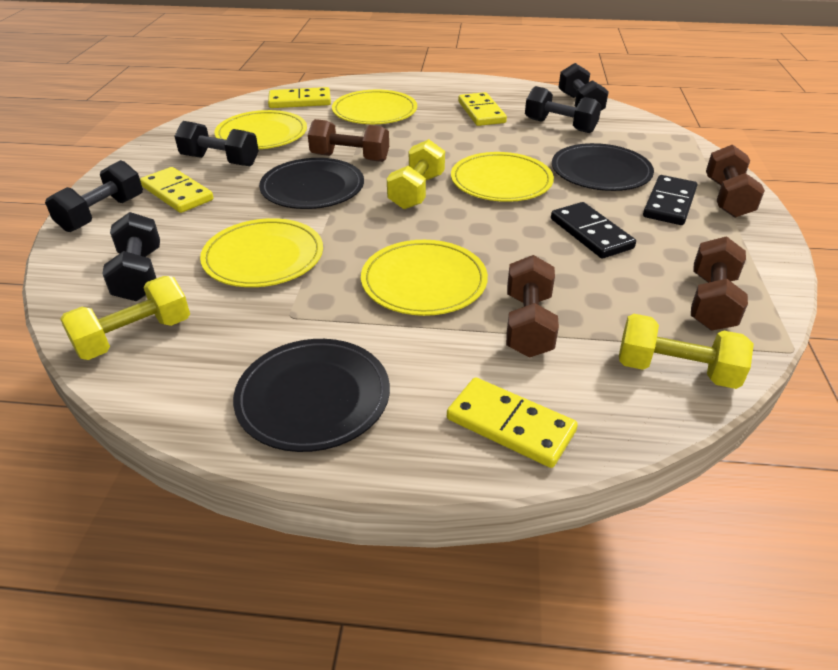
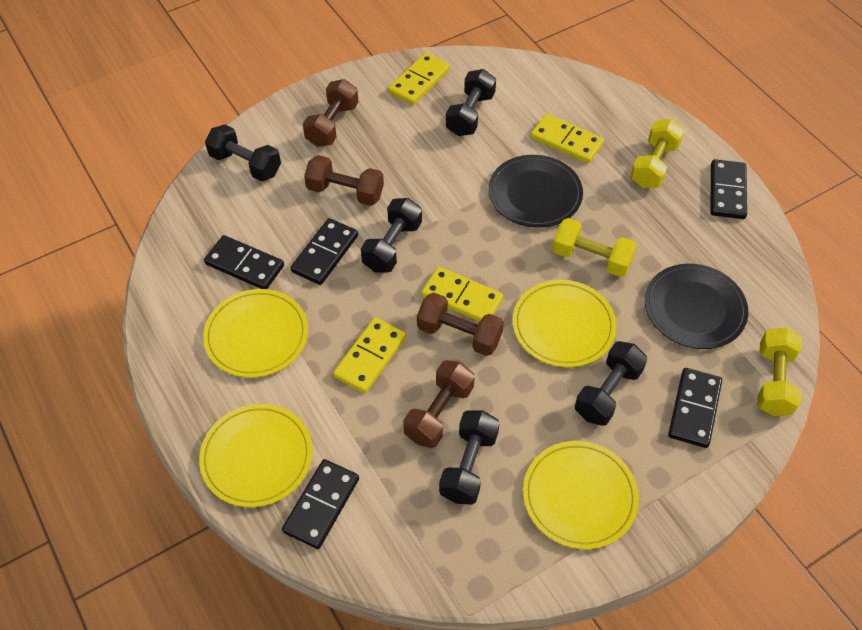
black domino: 2 -> 5
black plate: 3 -> 2
yellow plate: 5 -> 4

